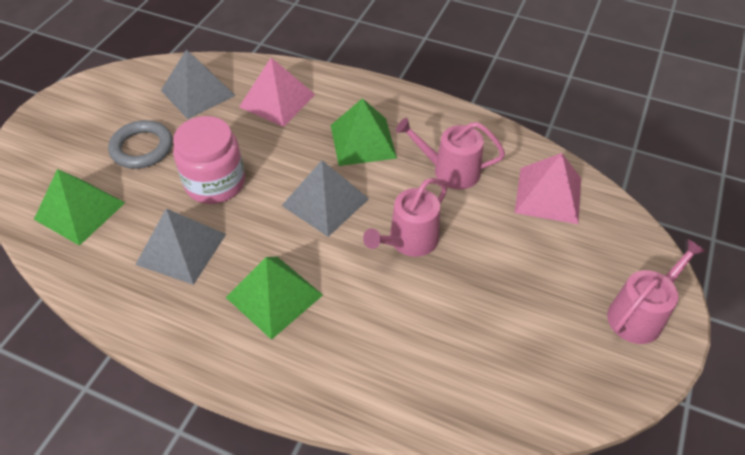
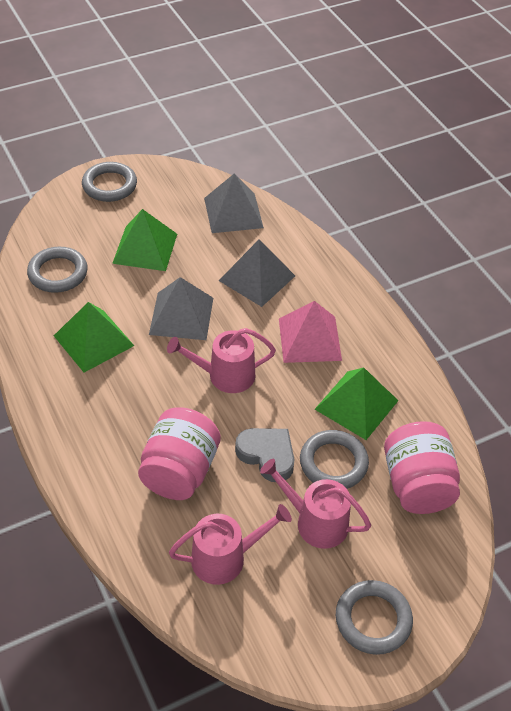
grey heart: 0 -> 1
grey ring: 1 -> 4
pink jar: 1 -> 2
pink pyramid: 2 -> 1

